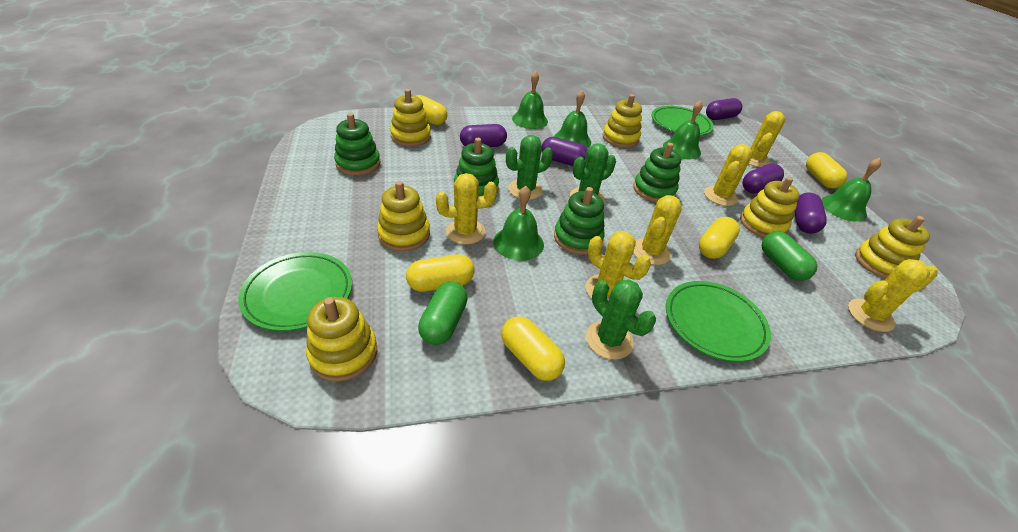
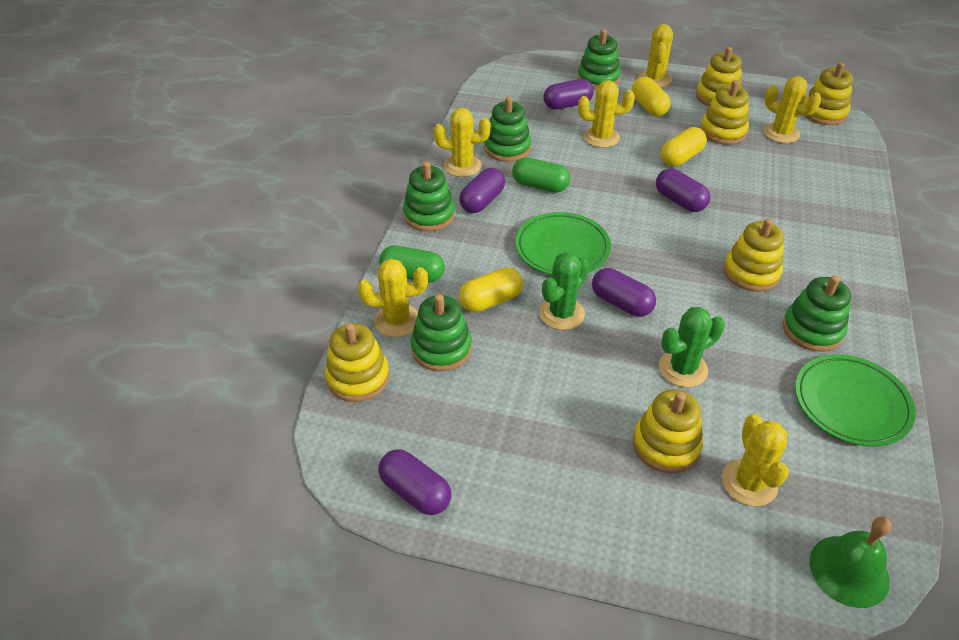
green bell: 5 -> 1
green cactus: 3 -> 2
green plate: 3 -> 2
green stacking toy: 4 -> 5
yellow capsule: 5 -> 3

